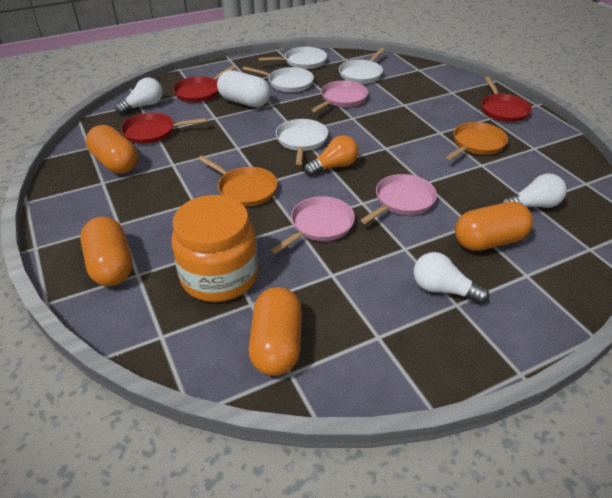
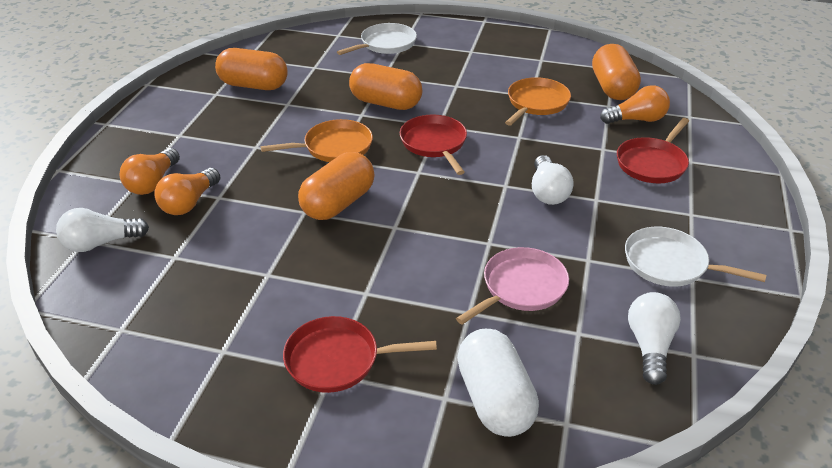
orange jar: 1 -> 0
orange light bulb: 1 -> 3
pink pan: 3 -> 1
white pan: 4 -> 2

